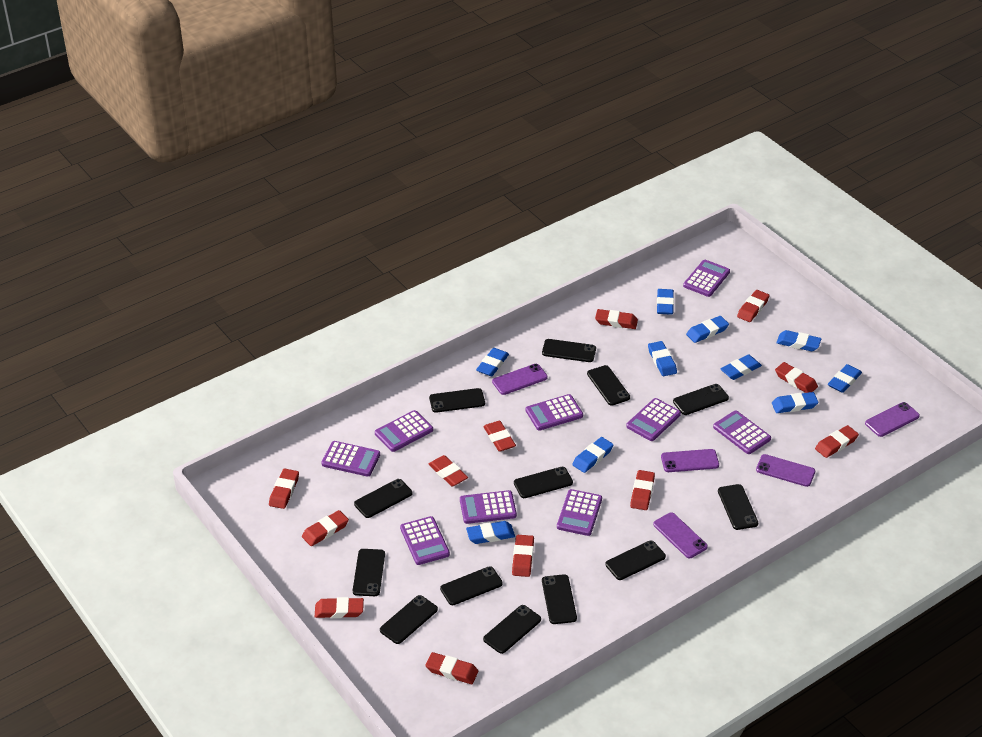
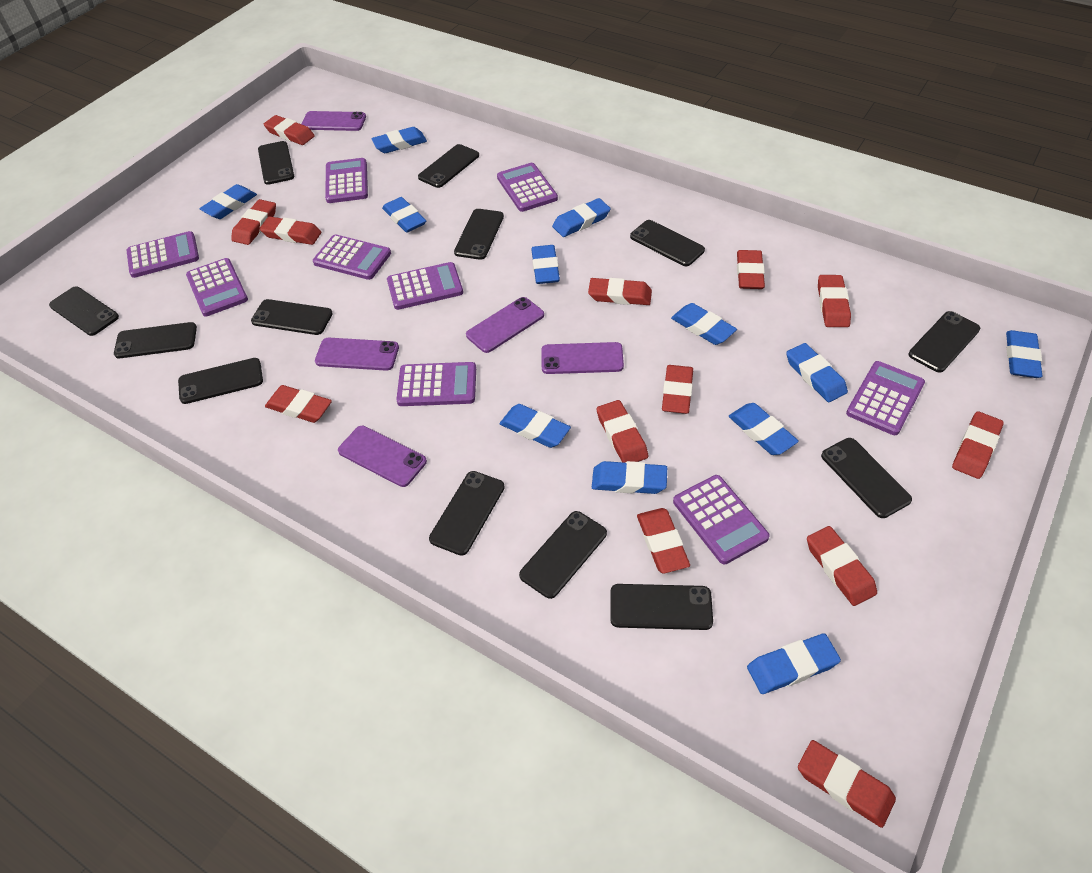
blue eraser: 10 -> 12
red eraser: 12 -> 13

